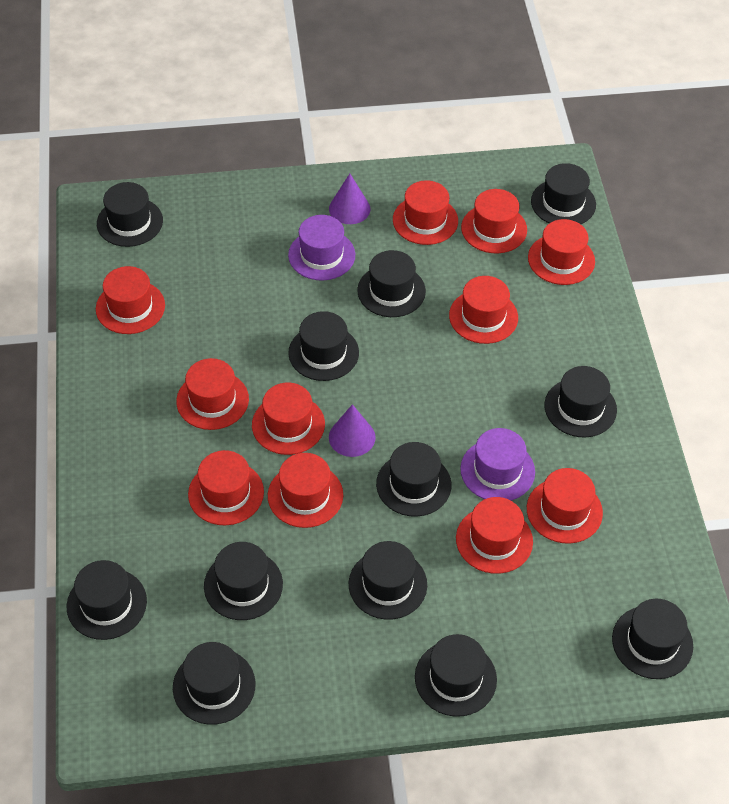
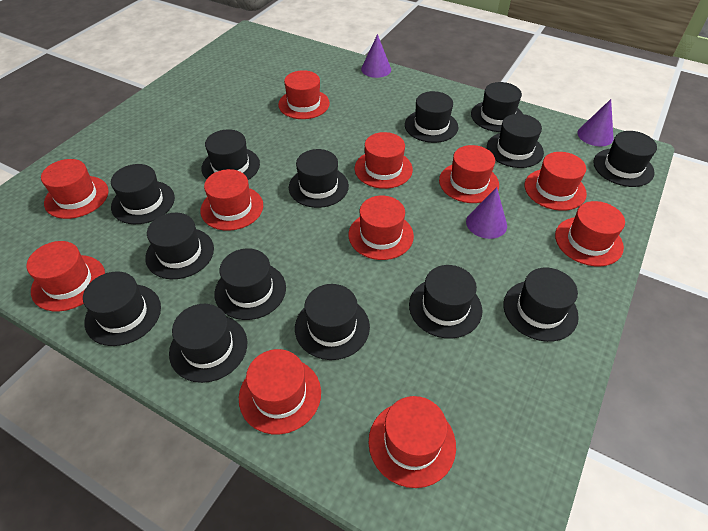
black hat: 12 -> 14
purple cone: 2 -> 3
purple hat: 2 -> 0

